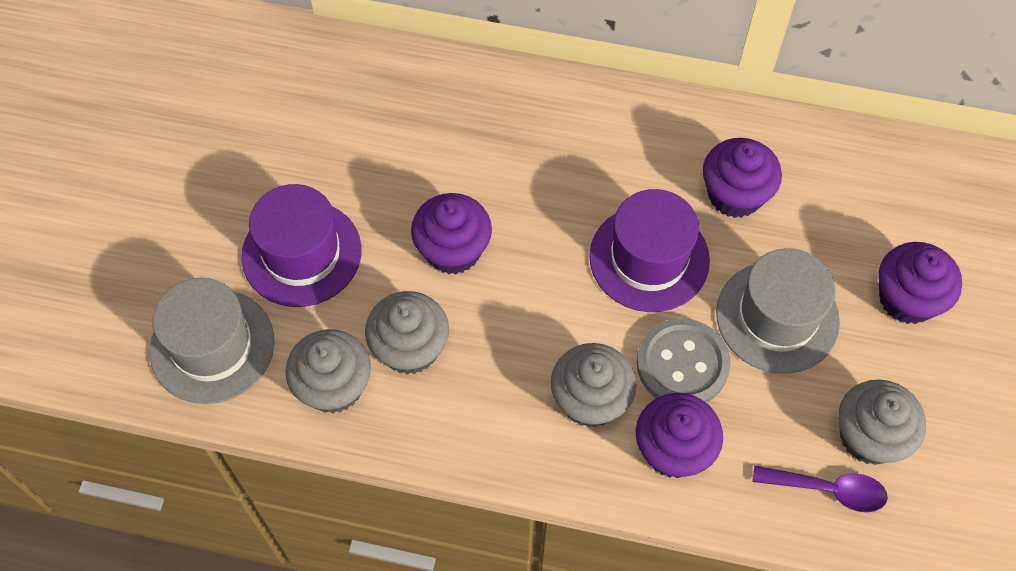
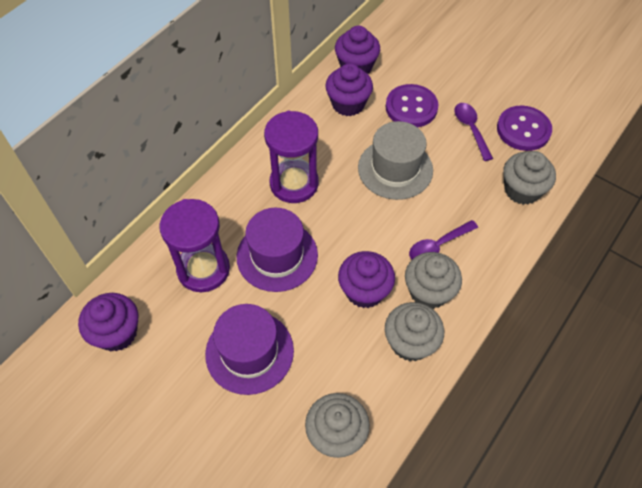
grey button: 1 -> 0
grey hat: 2 -> 1
purple button: 0 -> 2
purple hourglass: 0 -> 2
purple spoon: 1 -> 2

